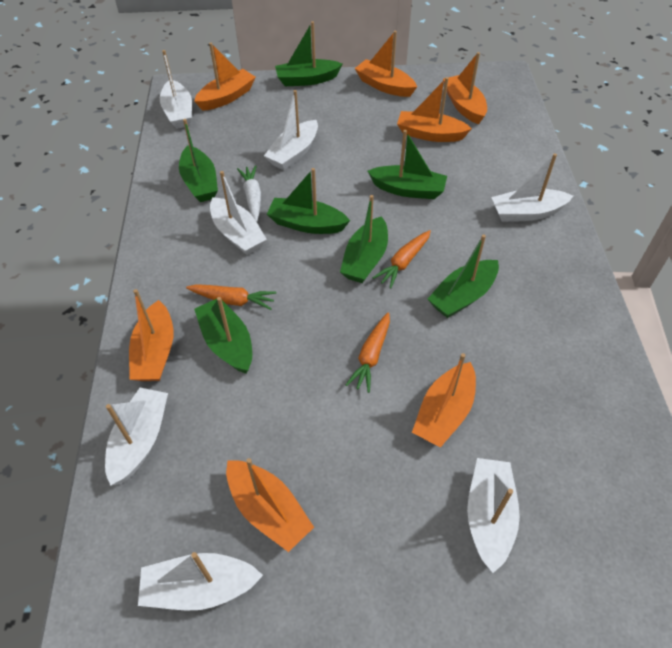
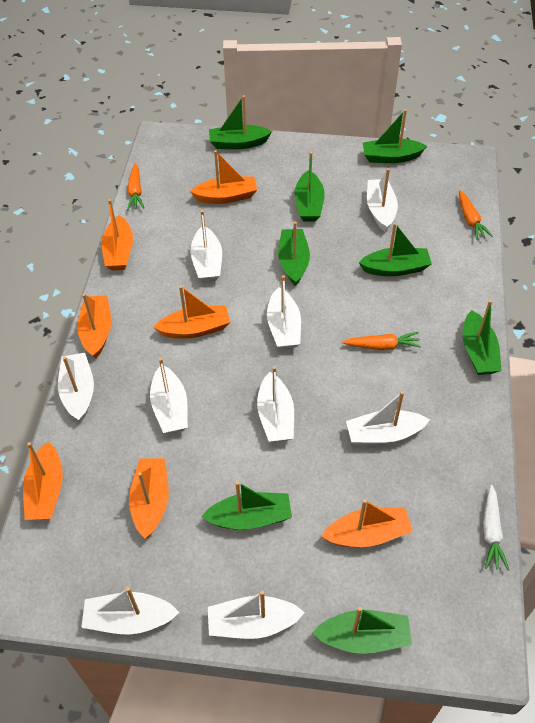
green boat: 7 -> 8
white boat: 7 -> 9

